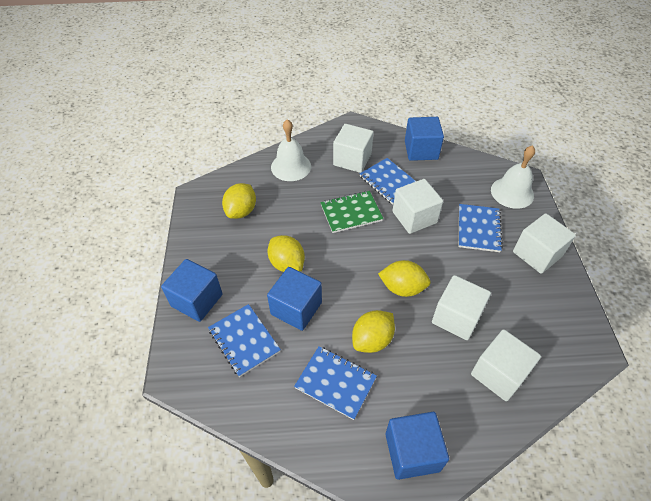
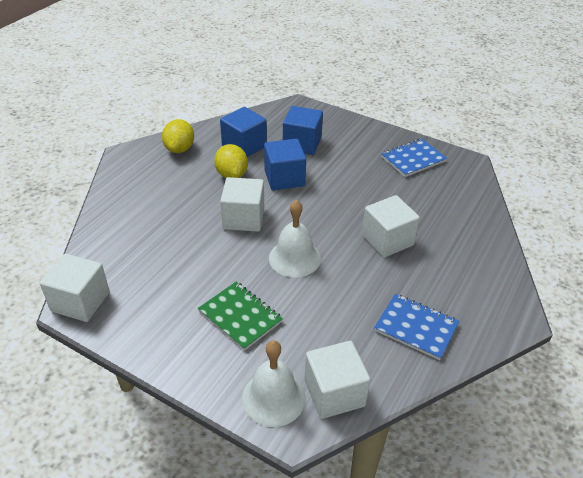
blue cube: 4 -> 3
blue notebook: 4 -> 2
white cube: 5 -> 4
yellow lemon: 4 -> 2

